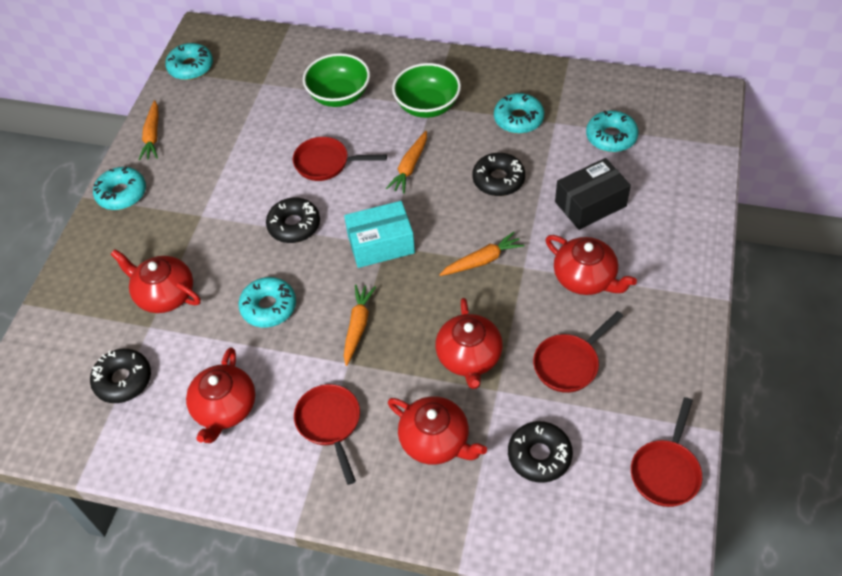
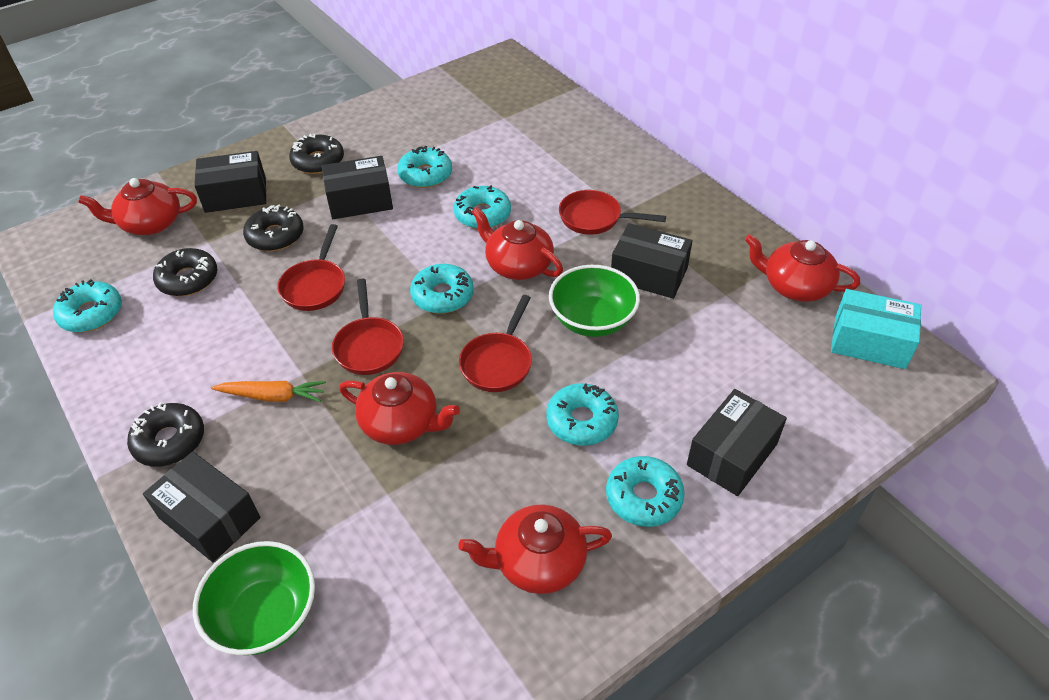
black box: 1 -> 5
orange carrot: 4 -> 1
turquoise donut: 5 -> 6

